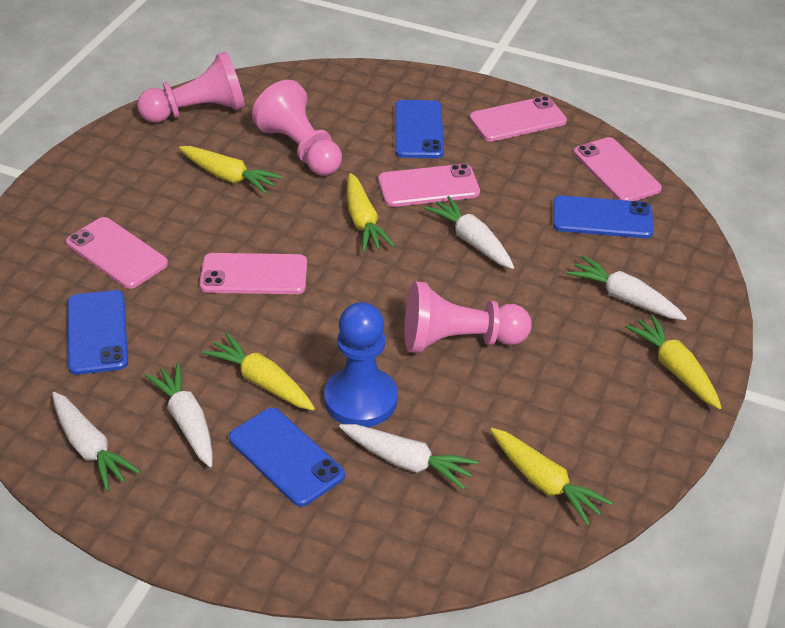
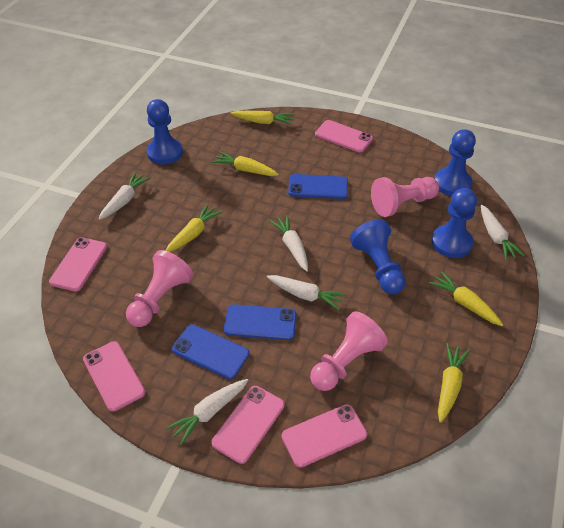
blue pawn: 1 -> 4
blue phone: 4 -> 3

